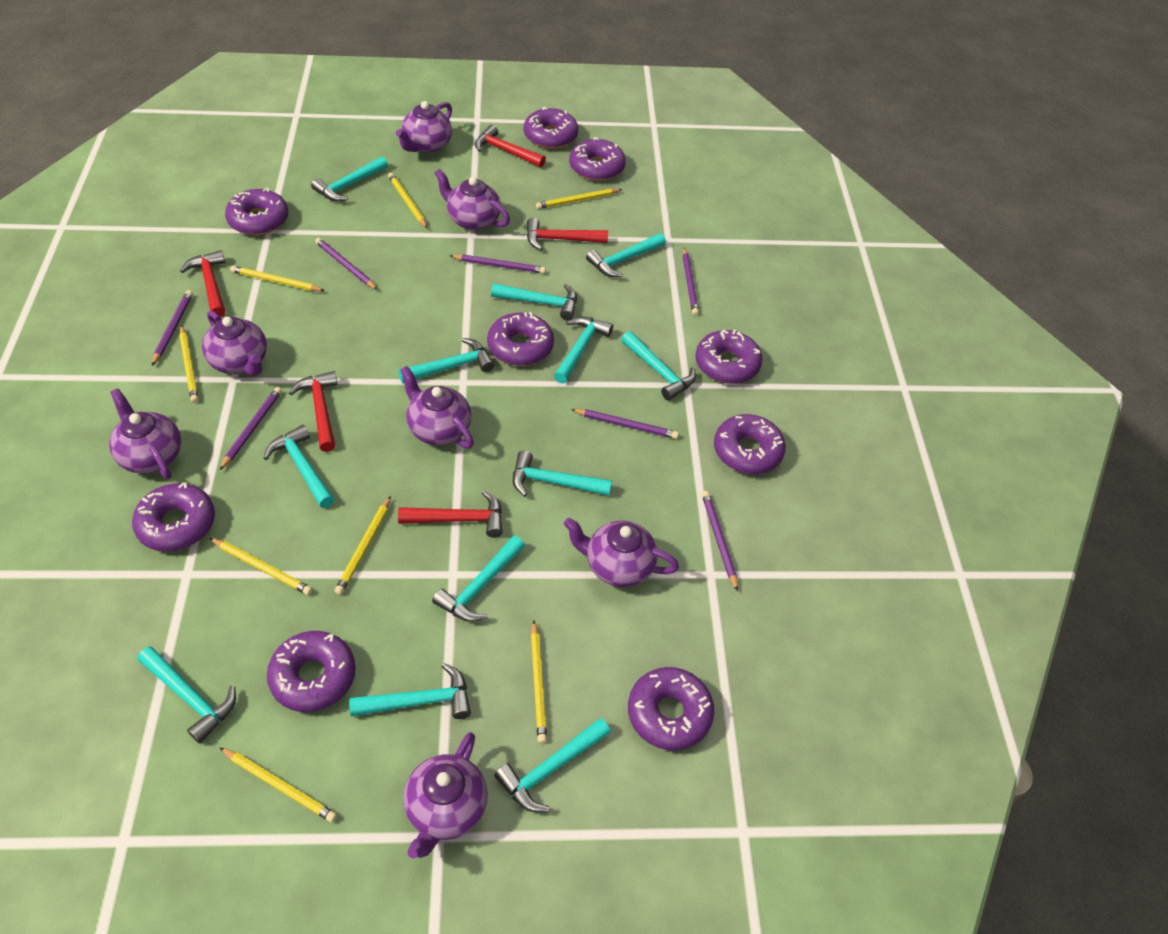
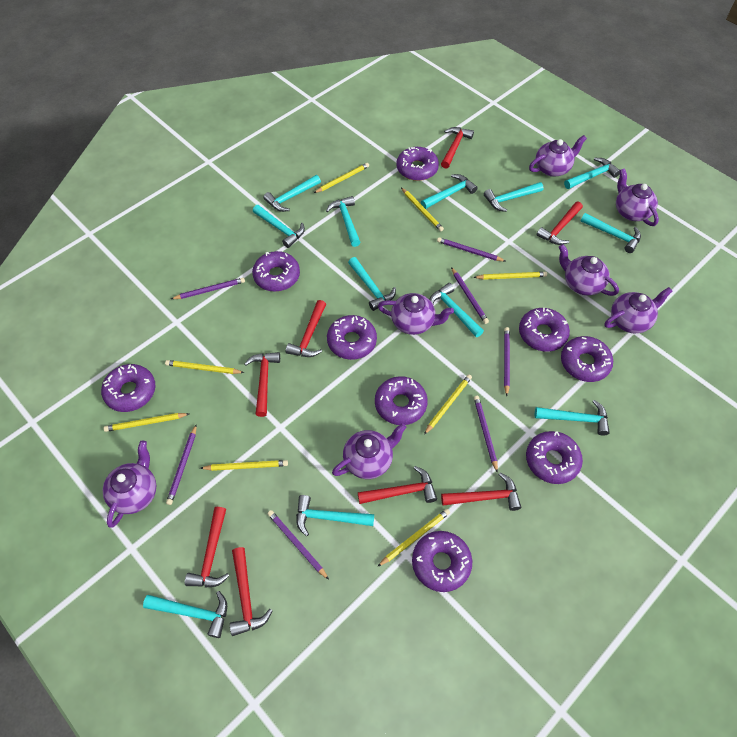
red hammer: 5 -> 8

